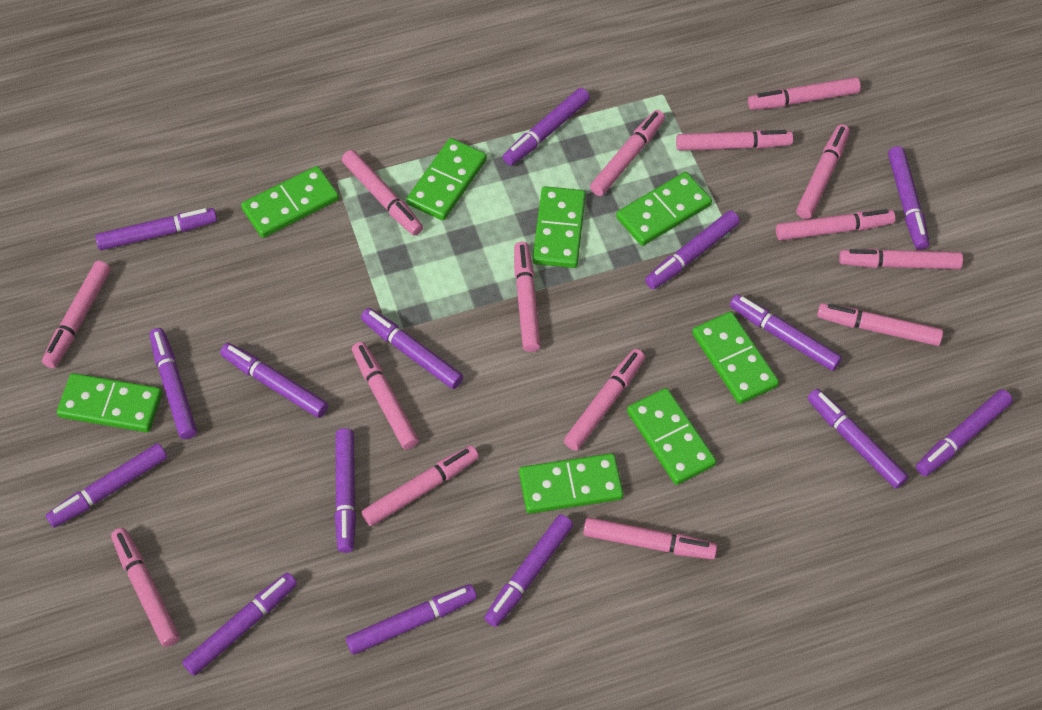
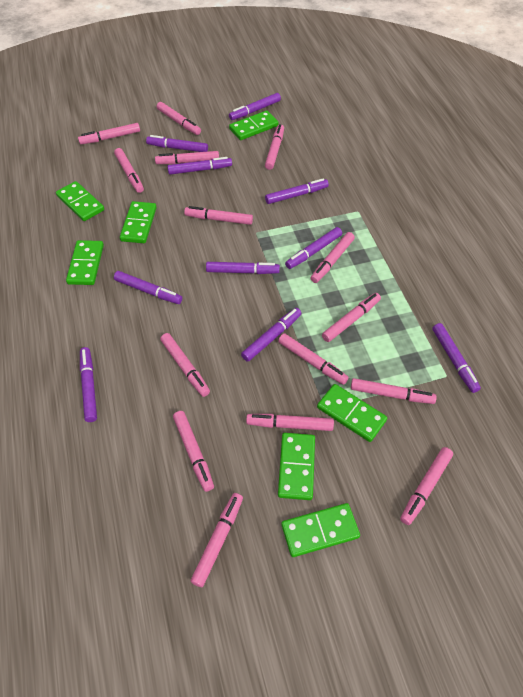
green domino: 8 -> 7
purple marker: 15 -> 10

